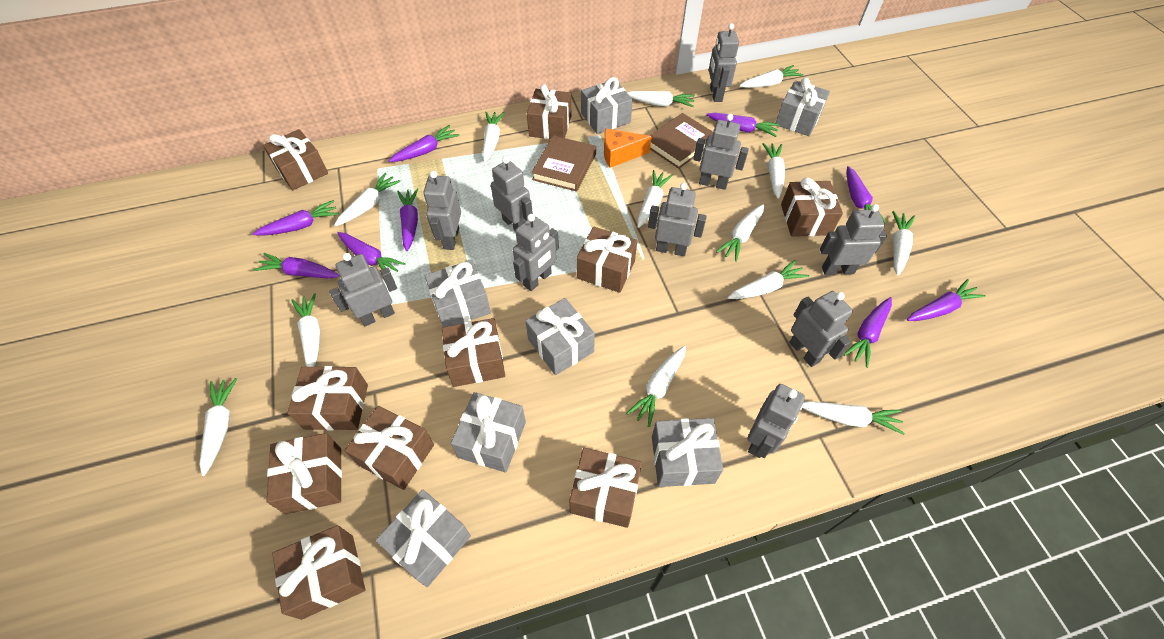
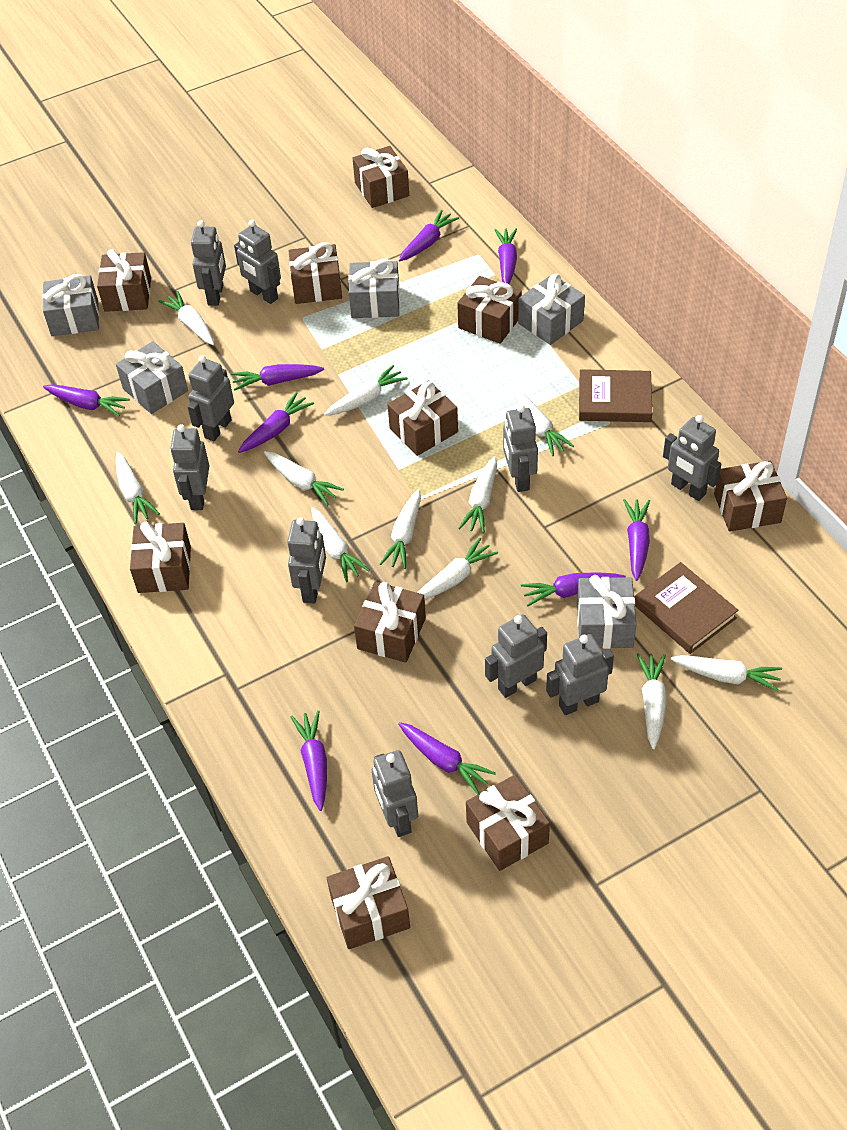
grey gift: 7 -> 5
orange cheese: 1 -> 0
white carrot: 13 -> 11

